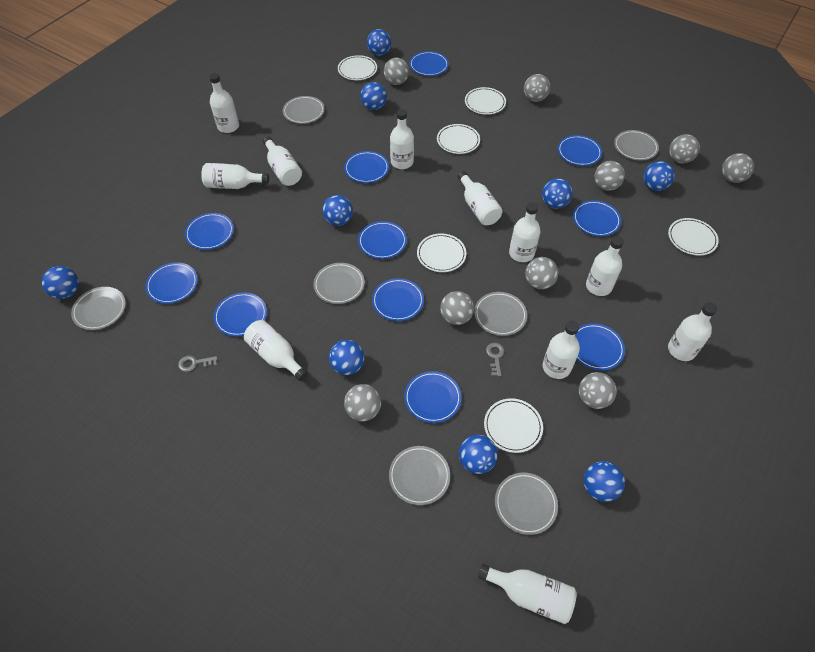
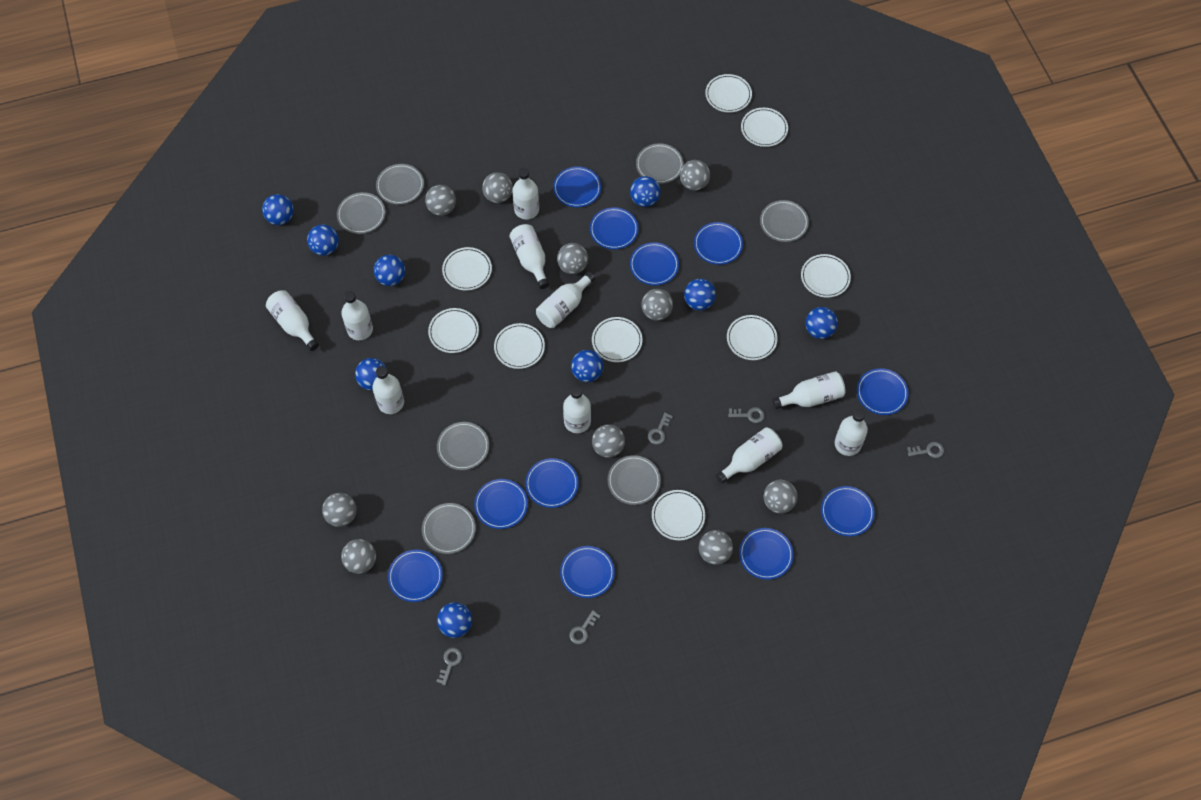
grey ball: 9 -> 10
grey key: 2 -> 5
white bottle: 11 -> 10
white plate: 6 -> 9

